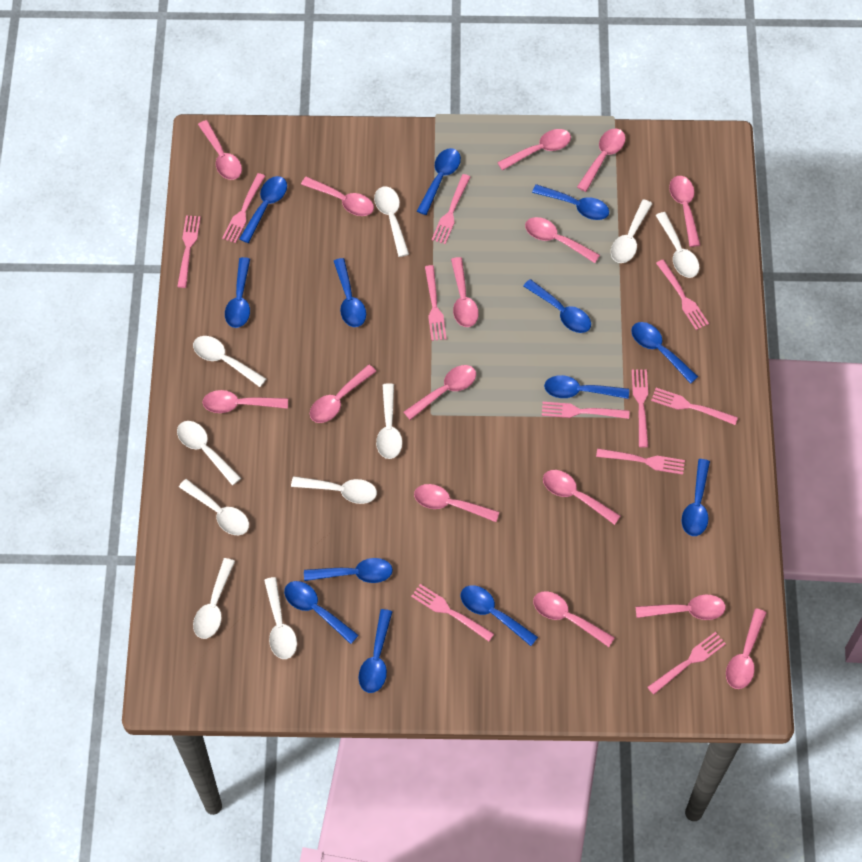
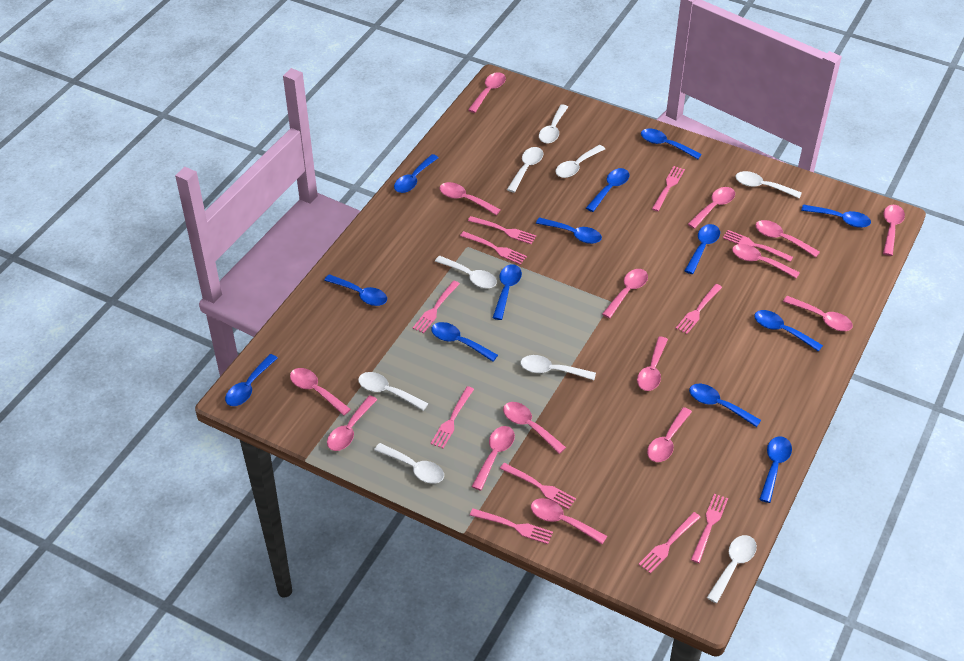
white spoon: 10 -> 9

